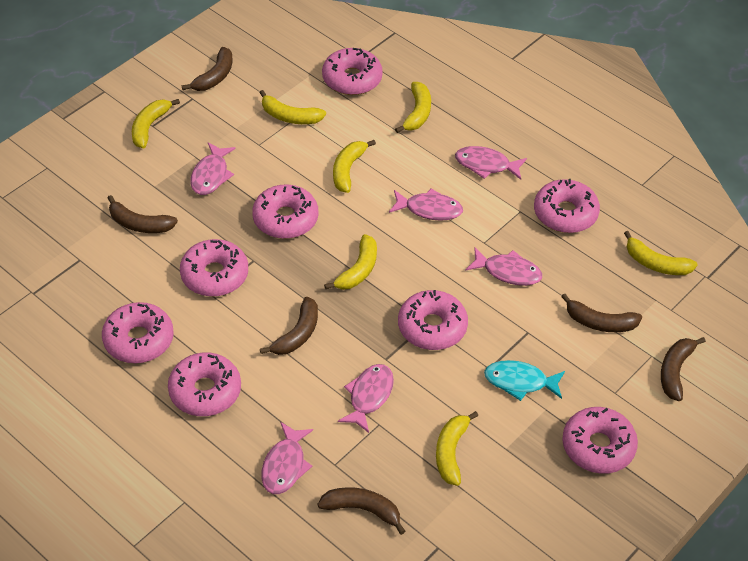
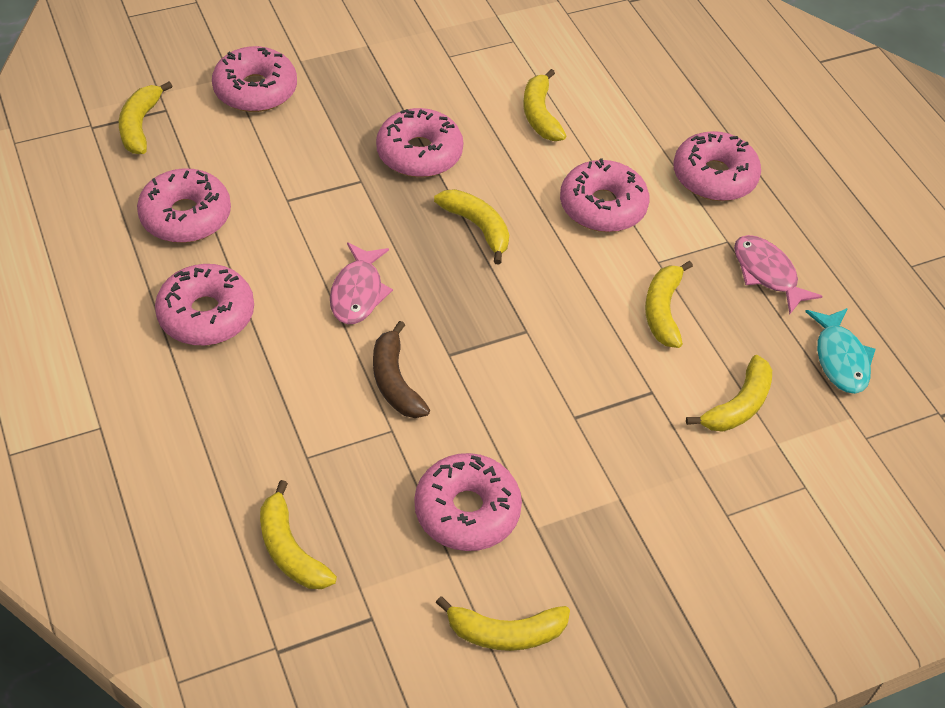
brown banana: 6 -> 1
pink donut: 8 -> 7
pink fish: 6 -> 2

